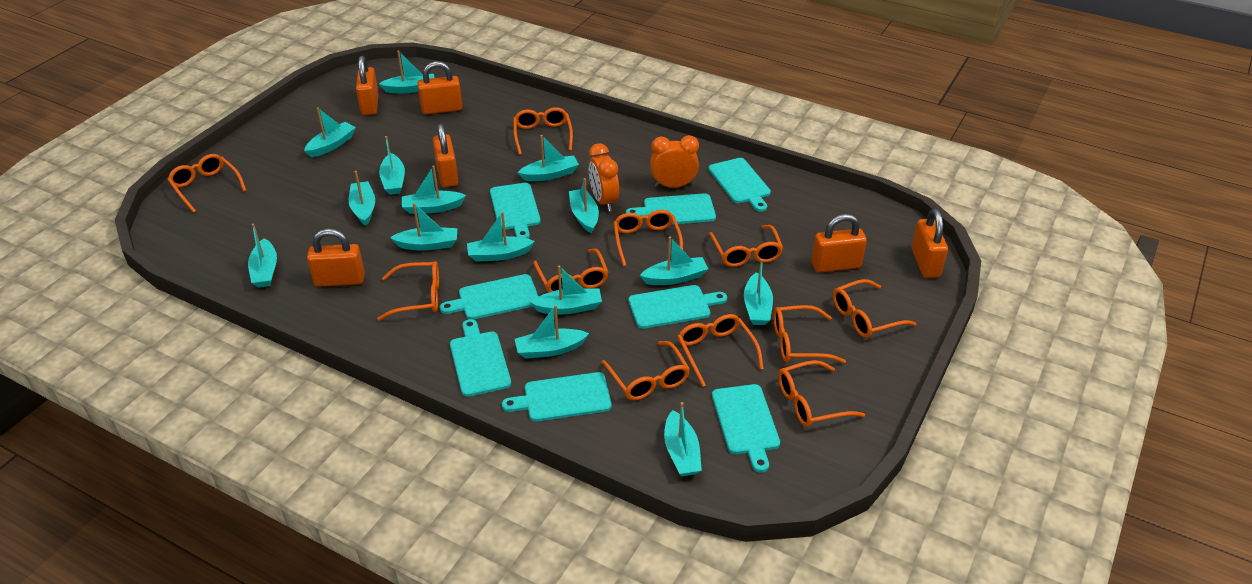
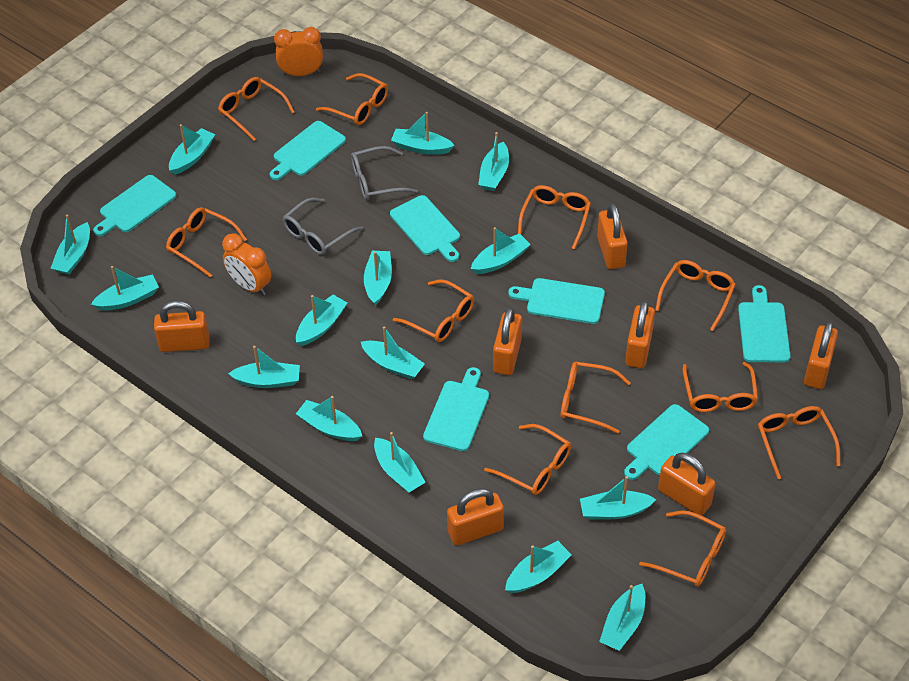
grey glasses: 0 -> 2
orange padlock: 6 -> 7
turquoise cutting board: 8 -> 7

